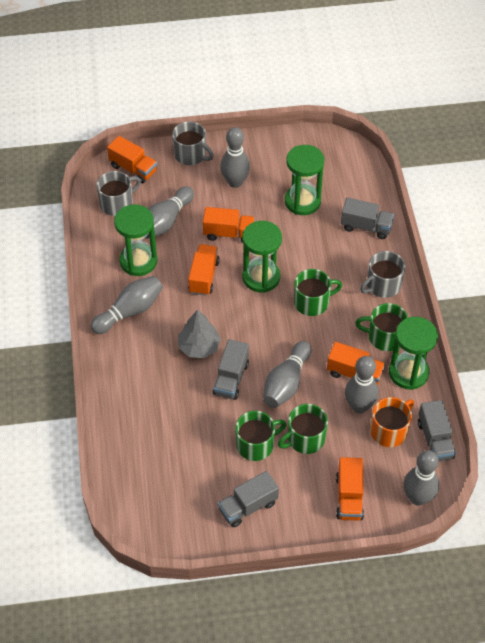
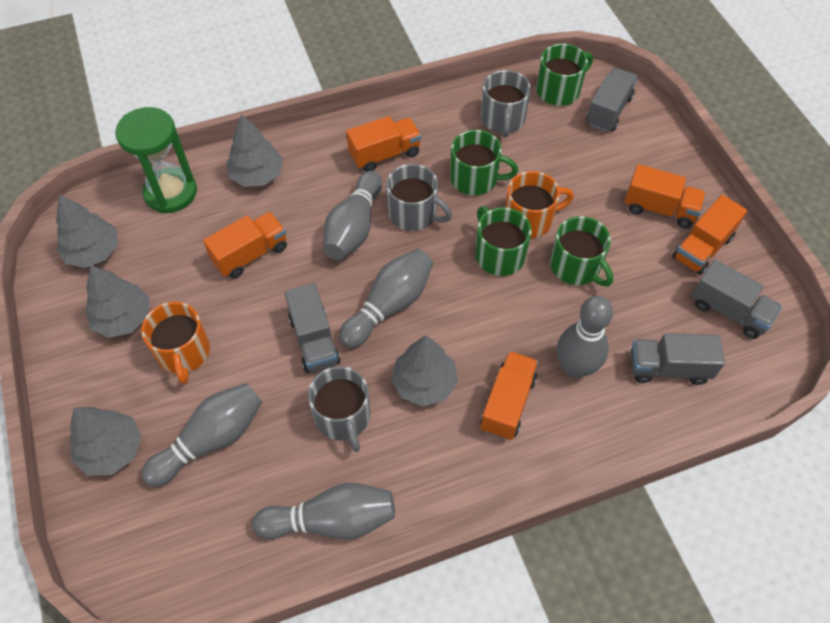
green hourglass: 4 -> 1
grey bowling pin: 6 -> 5
grey tree: 1 -> 5
orange mug: 1 -> 2

